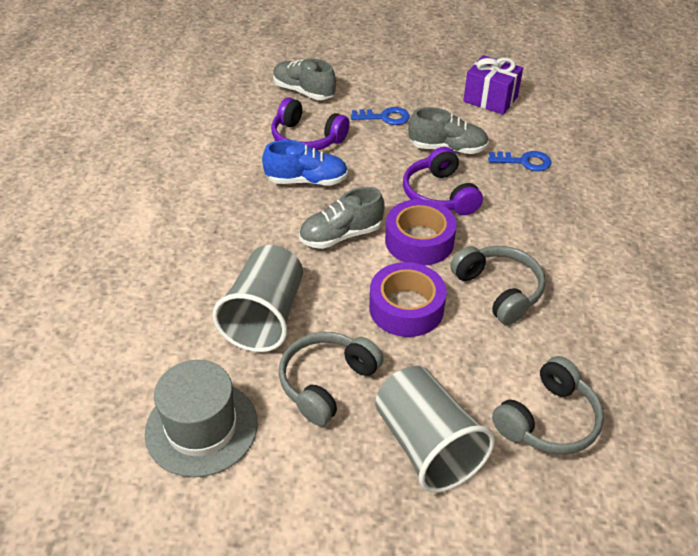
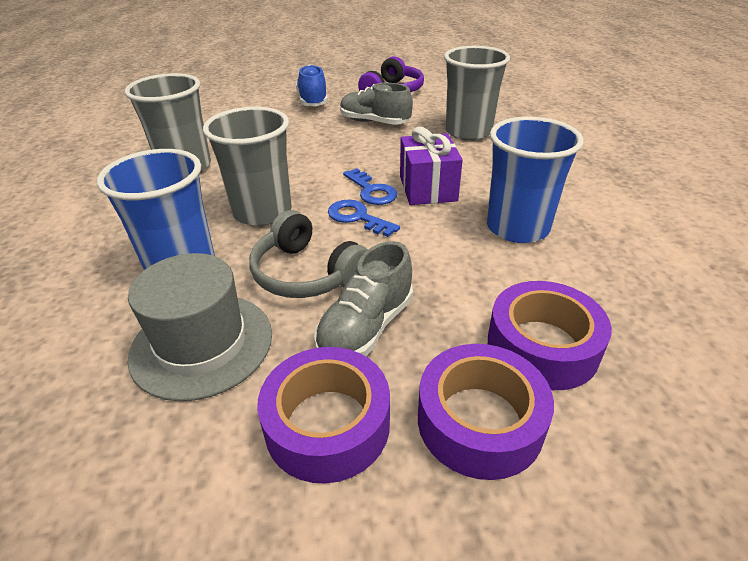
blue cup: 0 -> 2
grey cup: 2 -> 3
grey headphones: 3 -> 1
grey shoe: 3 -> 2
purple headphones: 2 -> 1
purple tape: 2 -> 3

